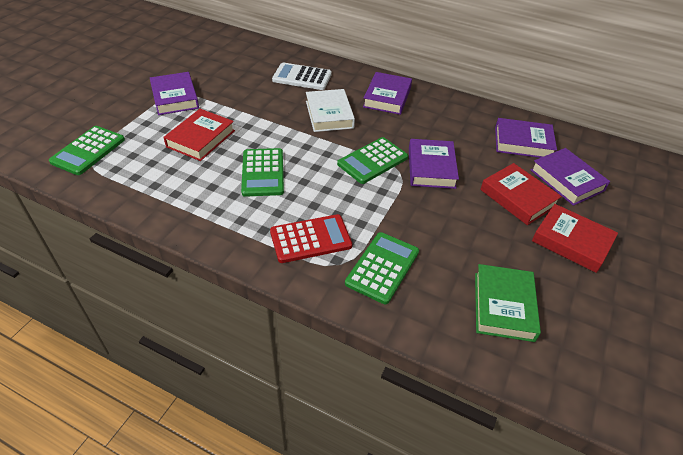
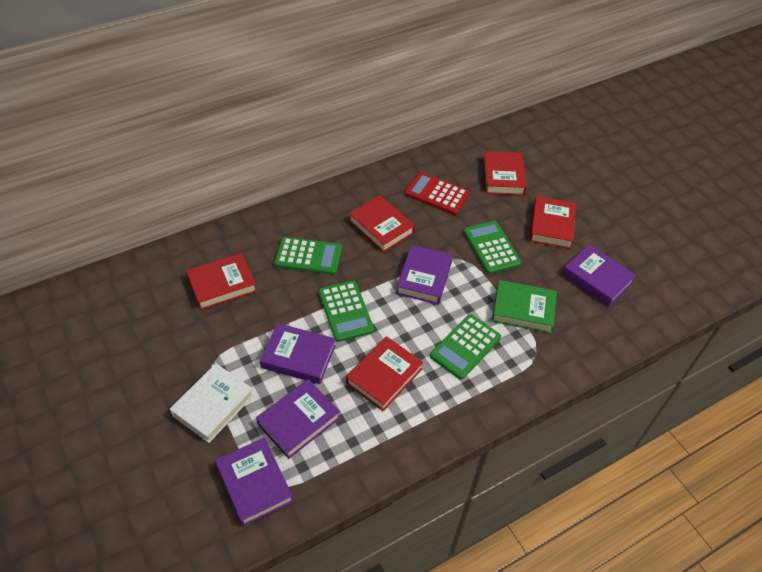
red book: 3 -> 5
white calculator: 1 -> 0

